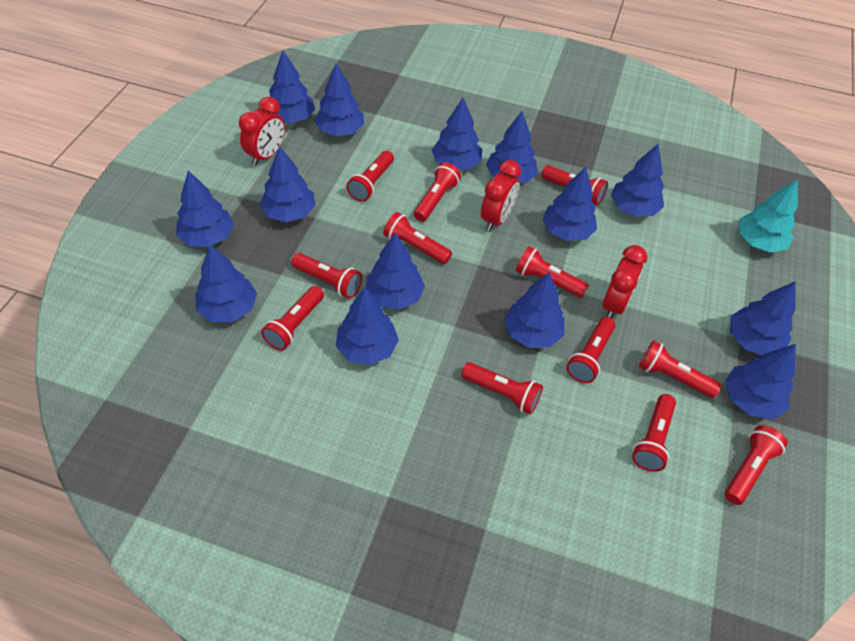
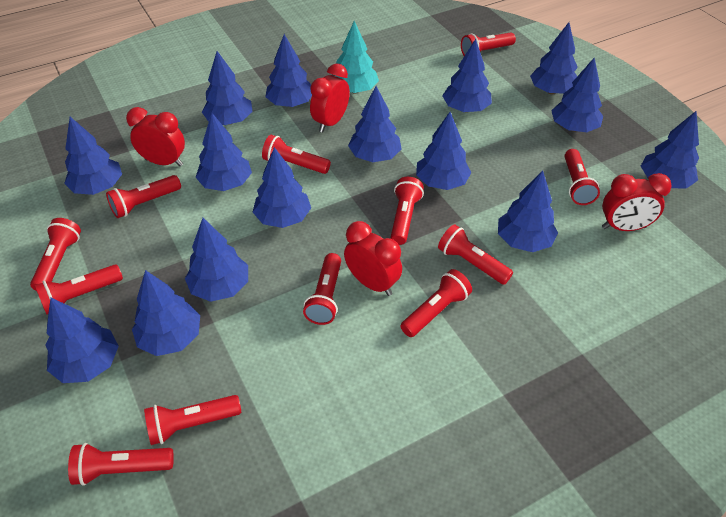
blue tree: 14 -> 15
red clock: 3 -> 4

